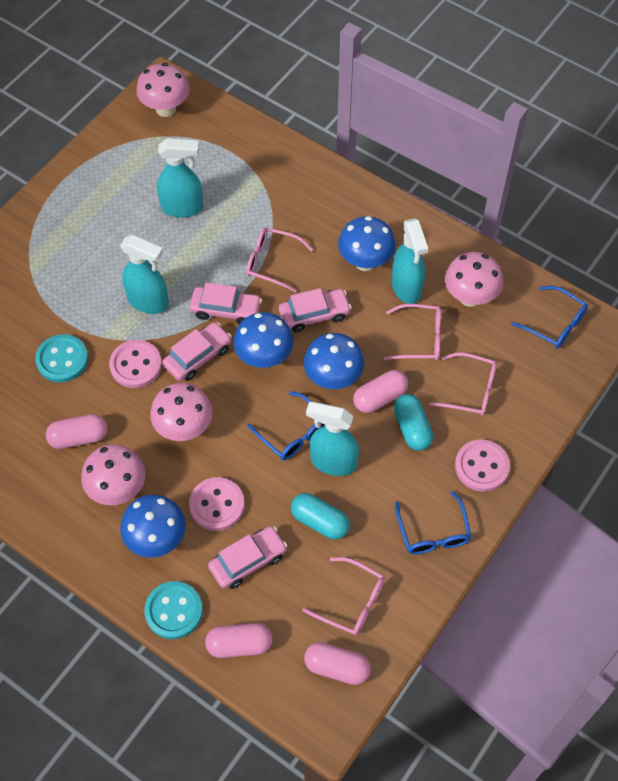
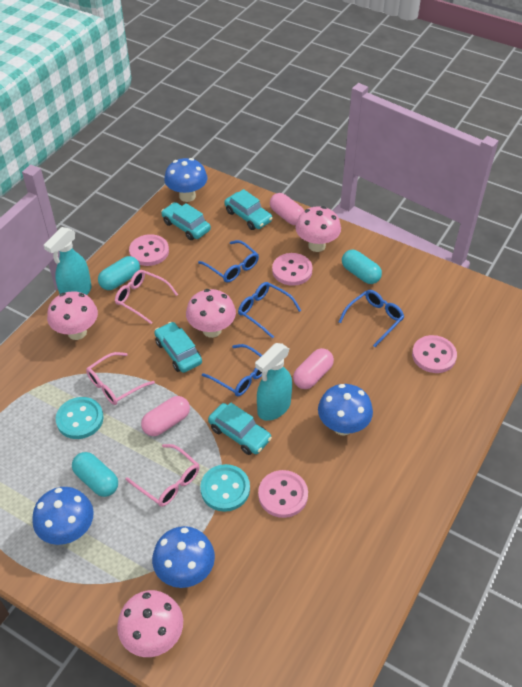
blue glasses: 3 -> 4
pink button: 3 -> 4
pink capsule: 4 -> 3
pink car: 4 -> 0
pink glasses: 4 -> 3
turquoise capsule: 2 -> 3
turquoise car: 0 -> 4
turquoise spray bottle: 4 -> 2

